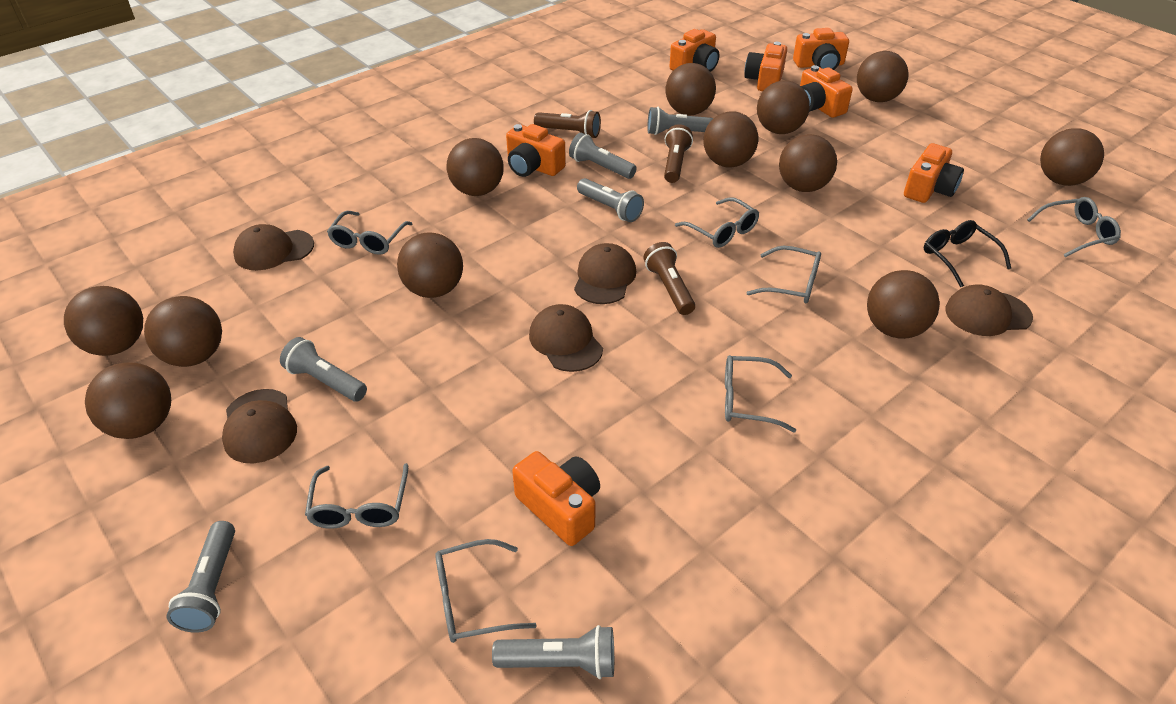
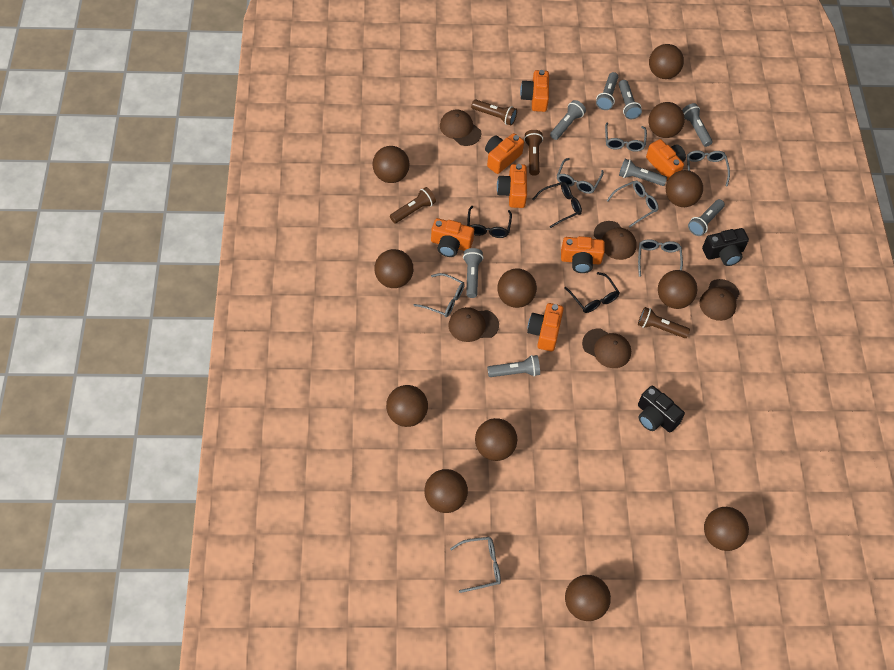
black camera: 0 -> 2
black glasses: 1 -> 3
brown flashlight: 3 -> 4
grey flashlight: 6 -> 8

